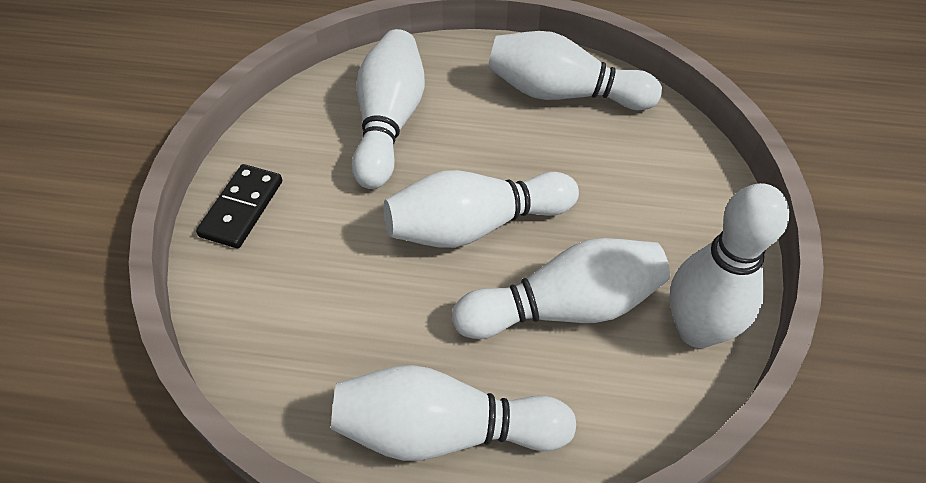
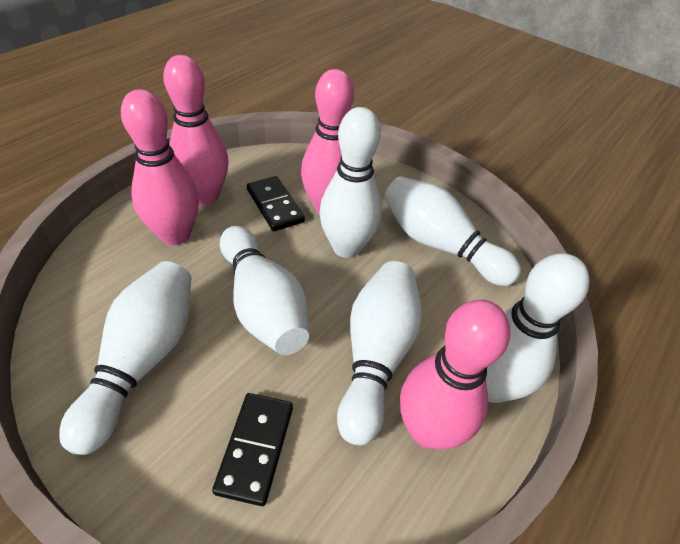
black domino: 1 -> 2
pink bowling pin: 0 -> 4

